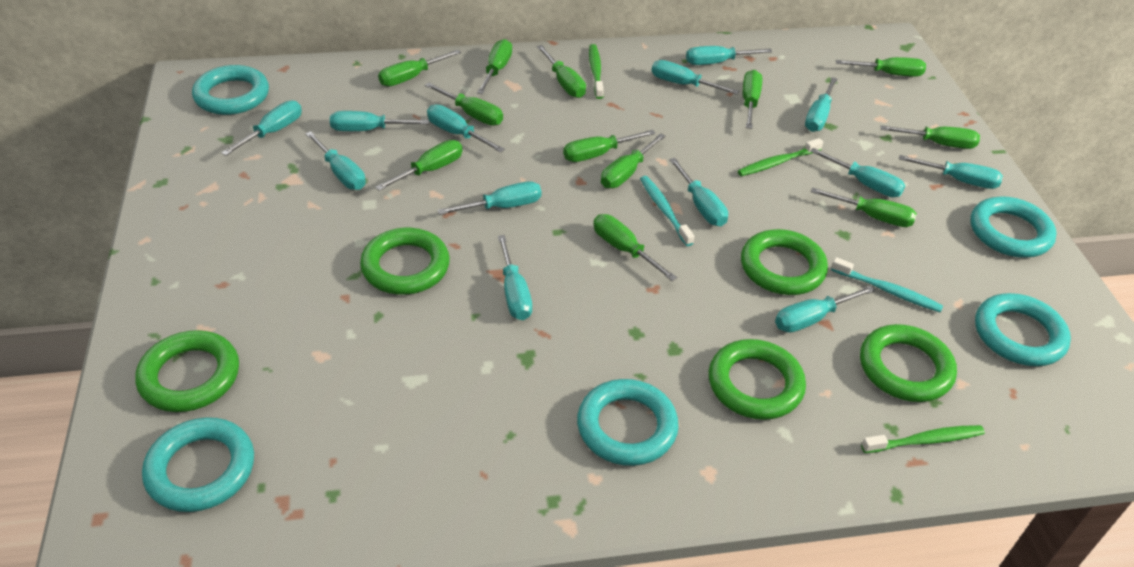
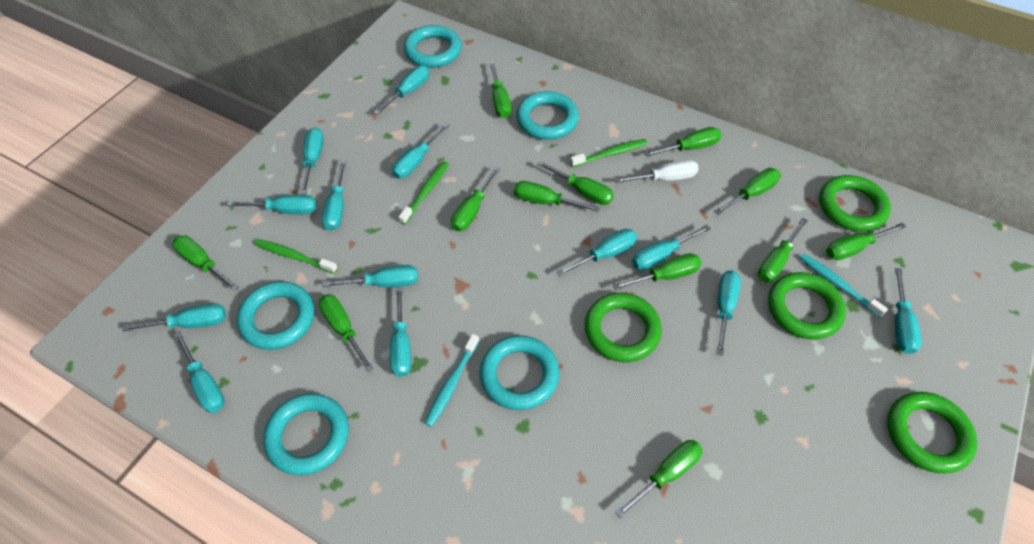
green ring: 5 -> 4
white screwdriver: 0 -> 1

